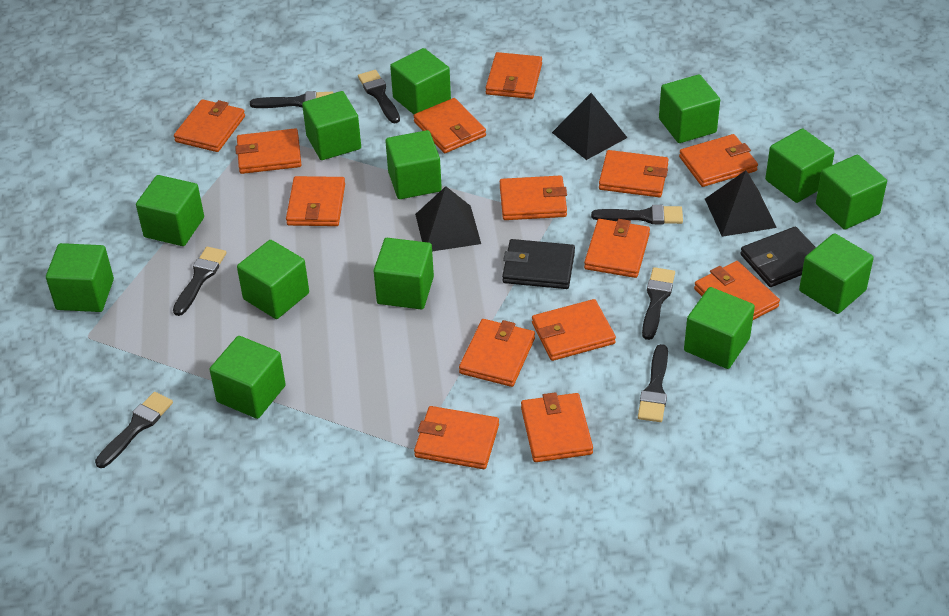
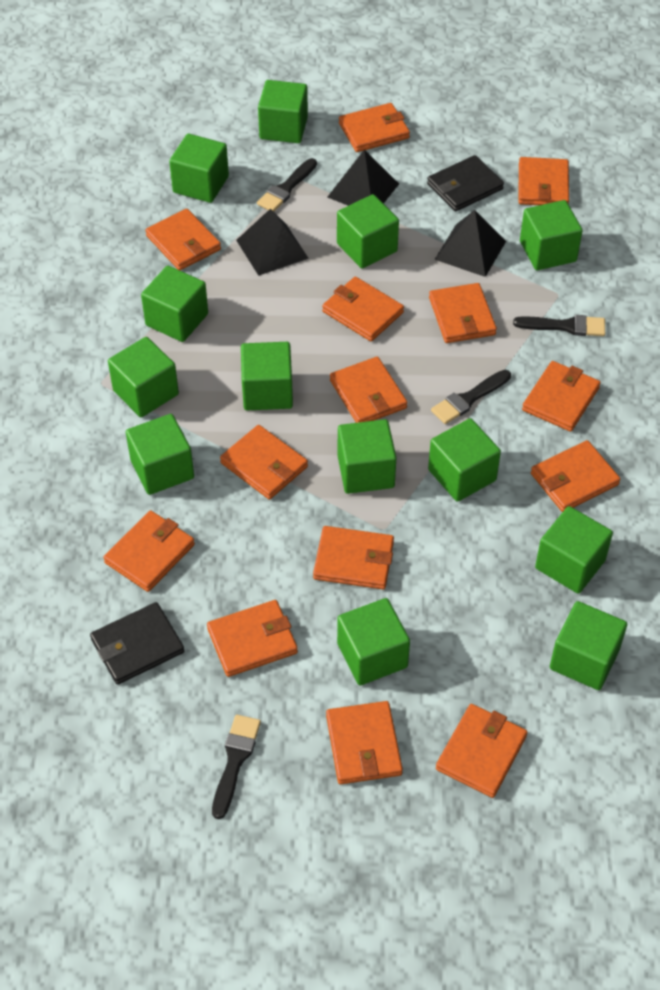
black brush: 7 -> 4

